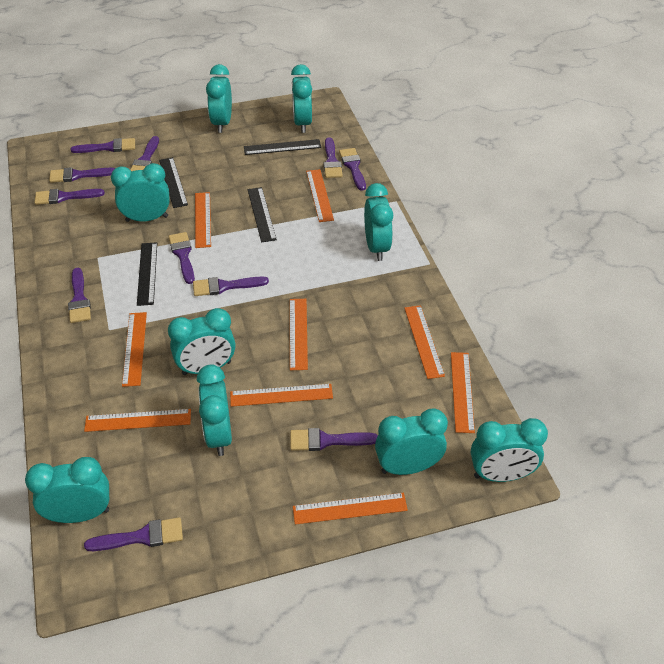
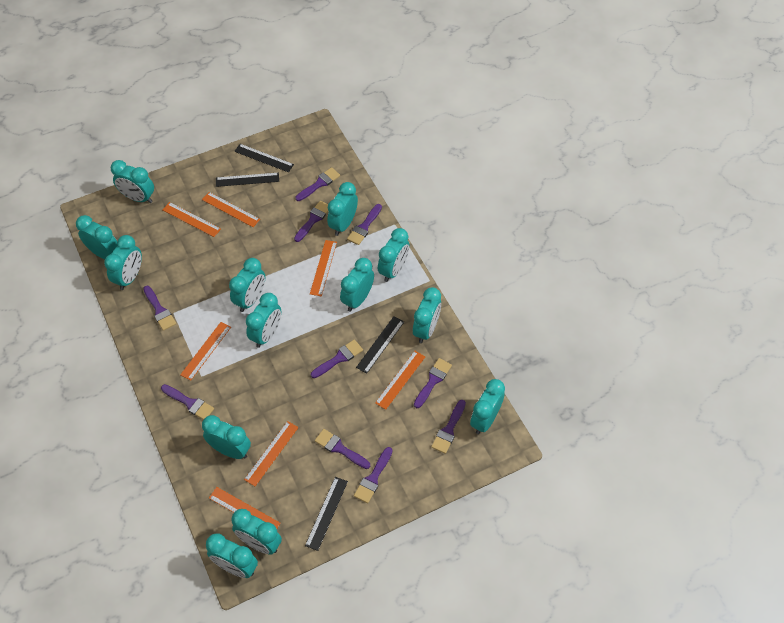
orange ruler: 9 -> 7
purple brush: 11 -> 10
turquoise clock: 9 -> 13

